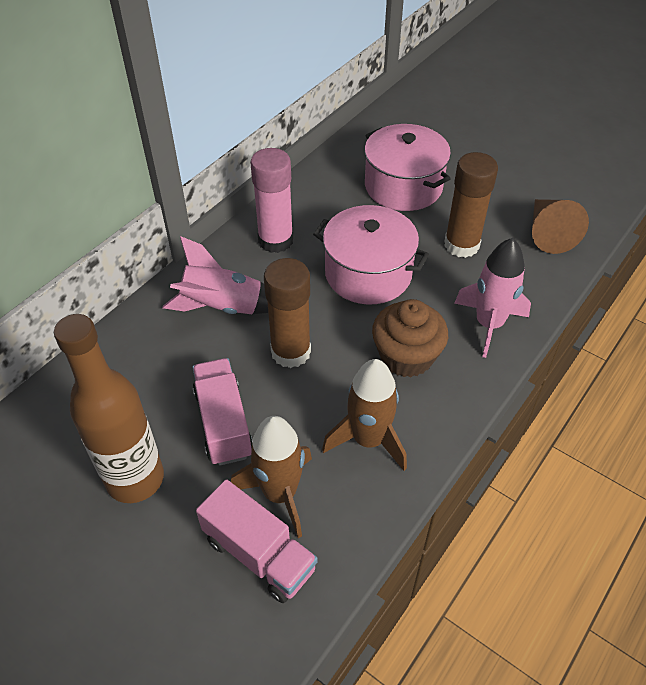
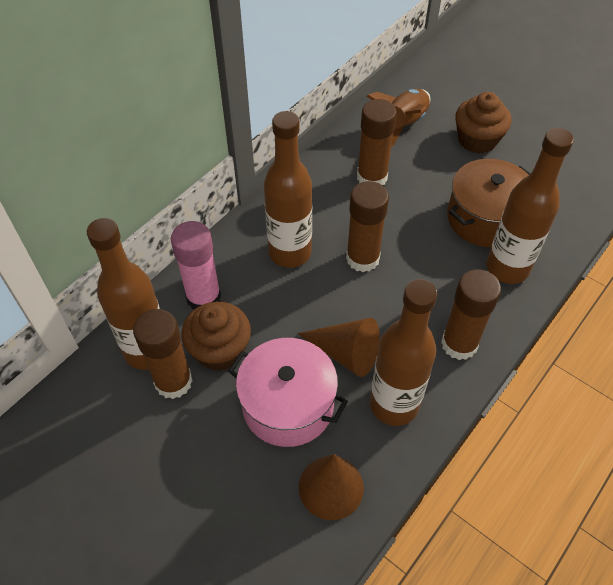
brown bottle: 1 -> 4
brown cone: 1 -> 2
brown cupcake: 1 -> 2
brown glue stick: 2 -> 4
brown pot: 0 -> 1
brown rocket: 2 -> 1
pink pot: 2 -> 1
pink rocket: 2 -> 0
pink truck: 2 -> 0

